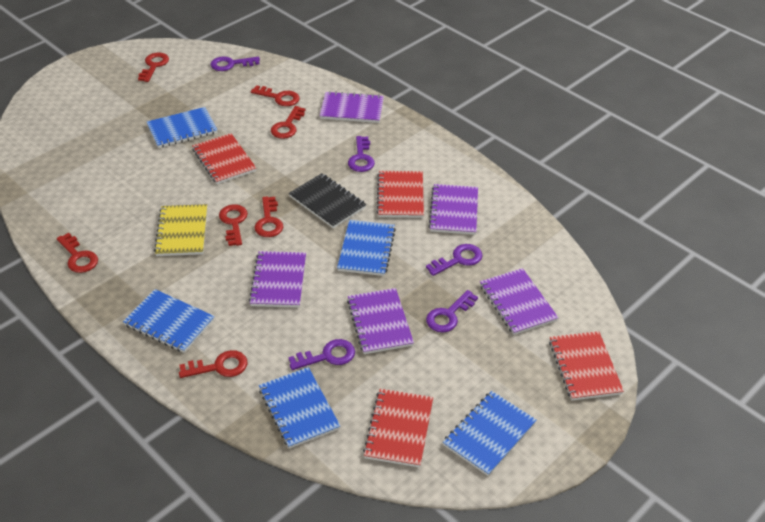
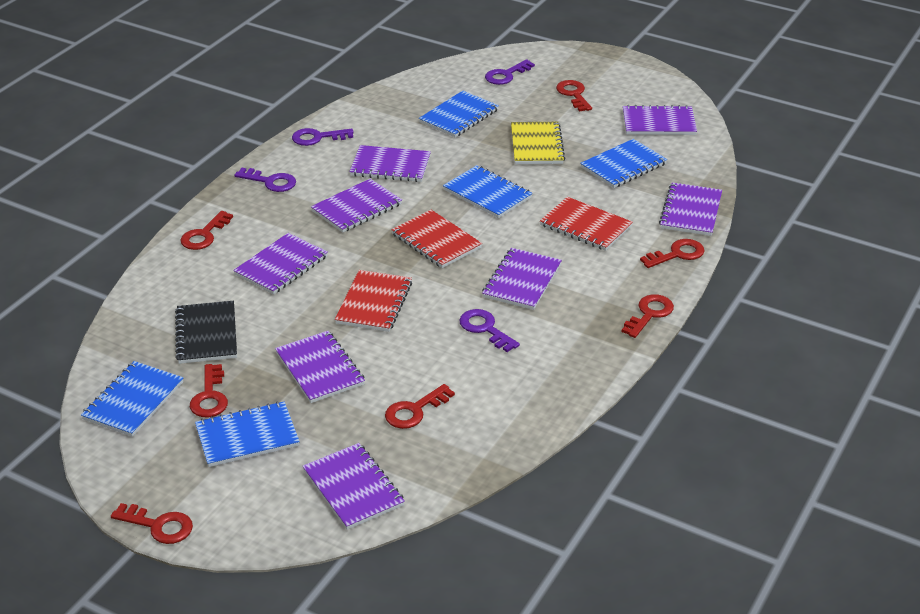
purple key: 5 -> 4
purple notebook: 5 -> 8
red notebook: 4 -> 3

